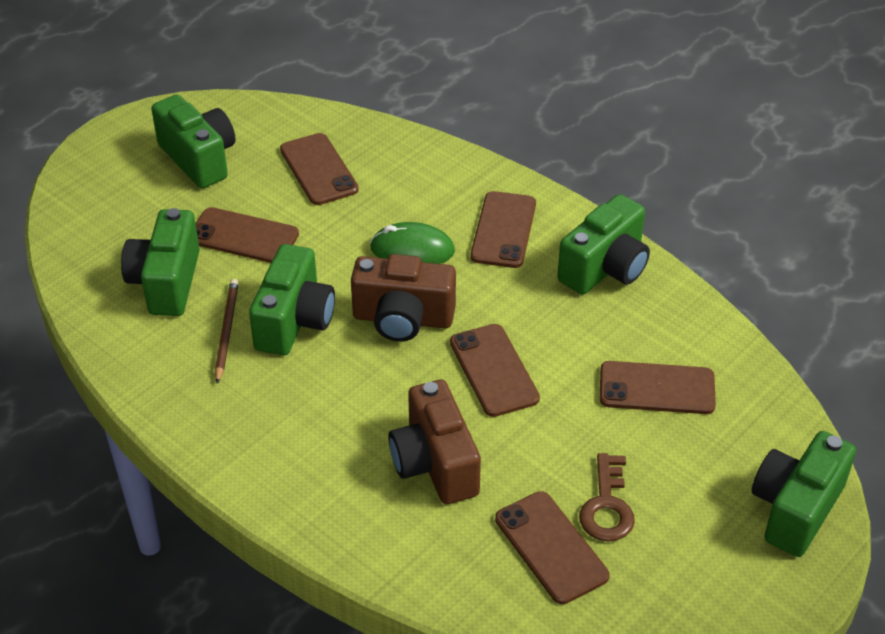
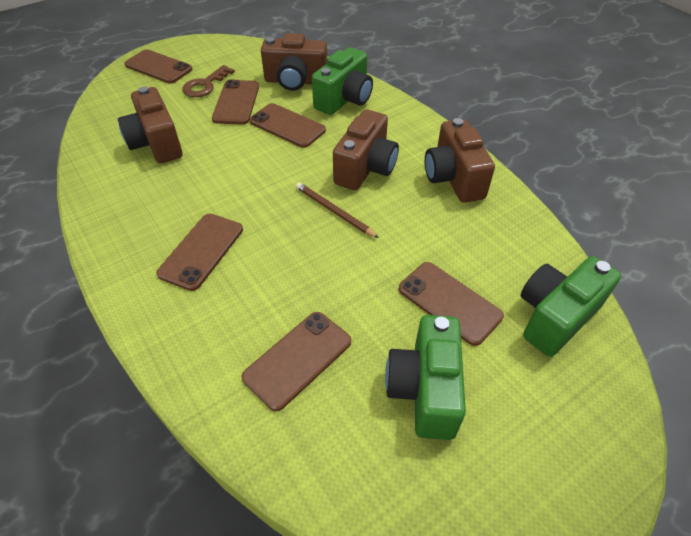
brown camera: 2 -> 4
green camera: 5 -> 3
green mouse: 1 -> 0

